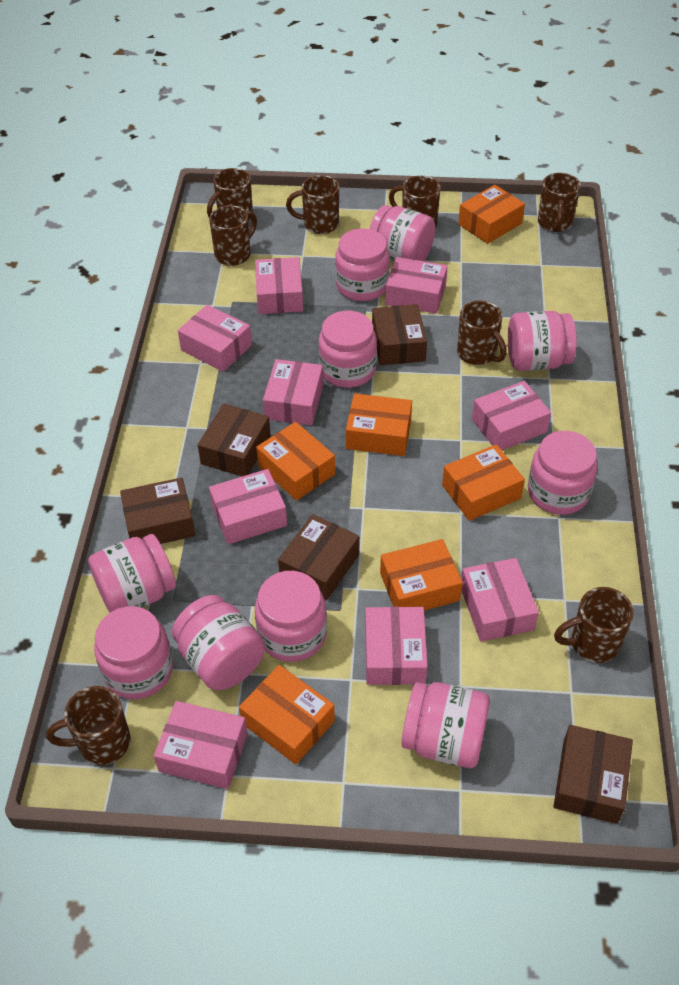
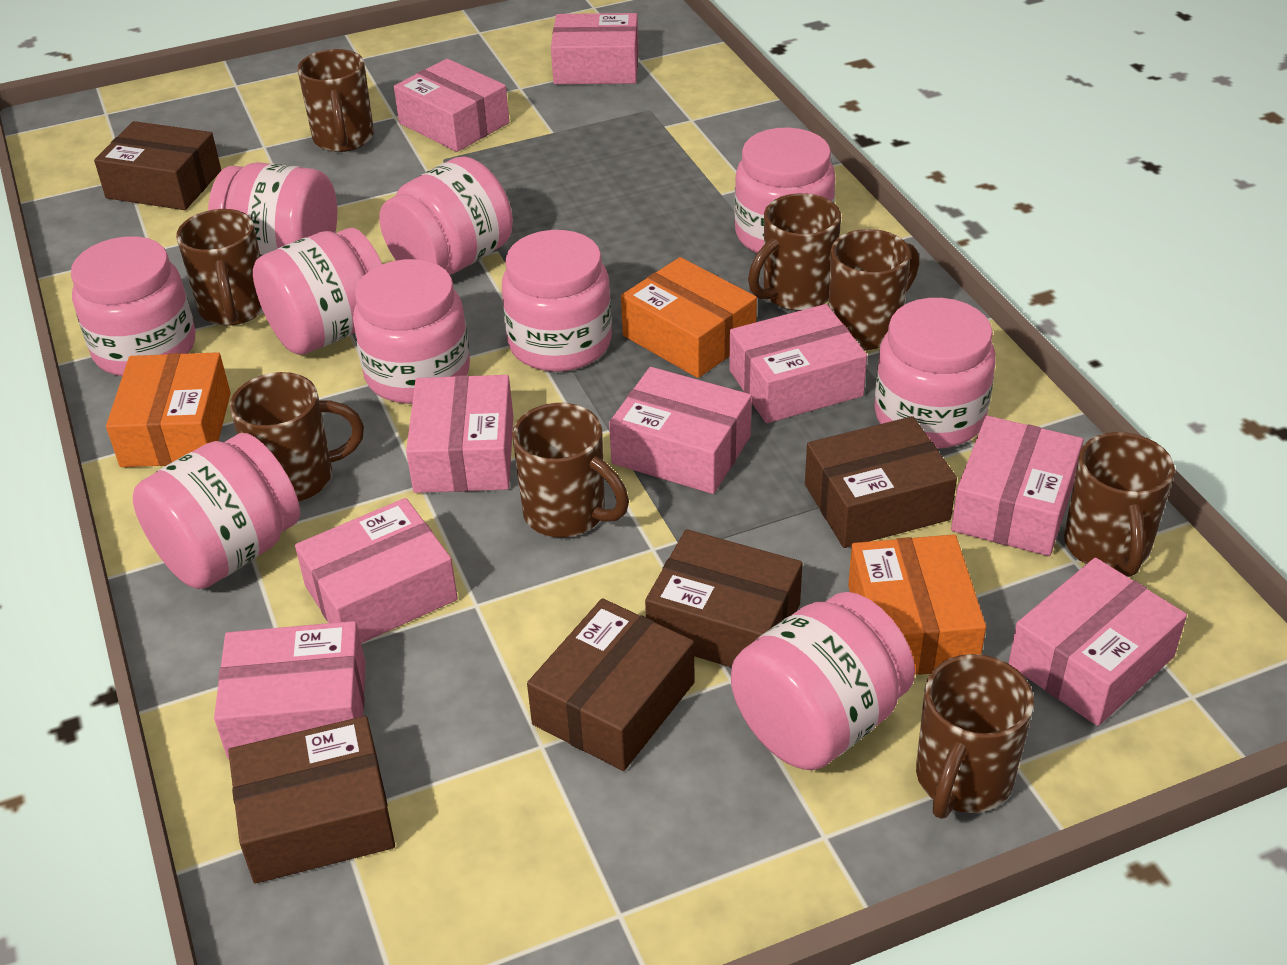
orange box: 6 -> 3

